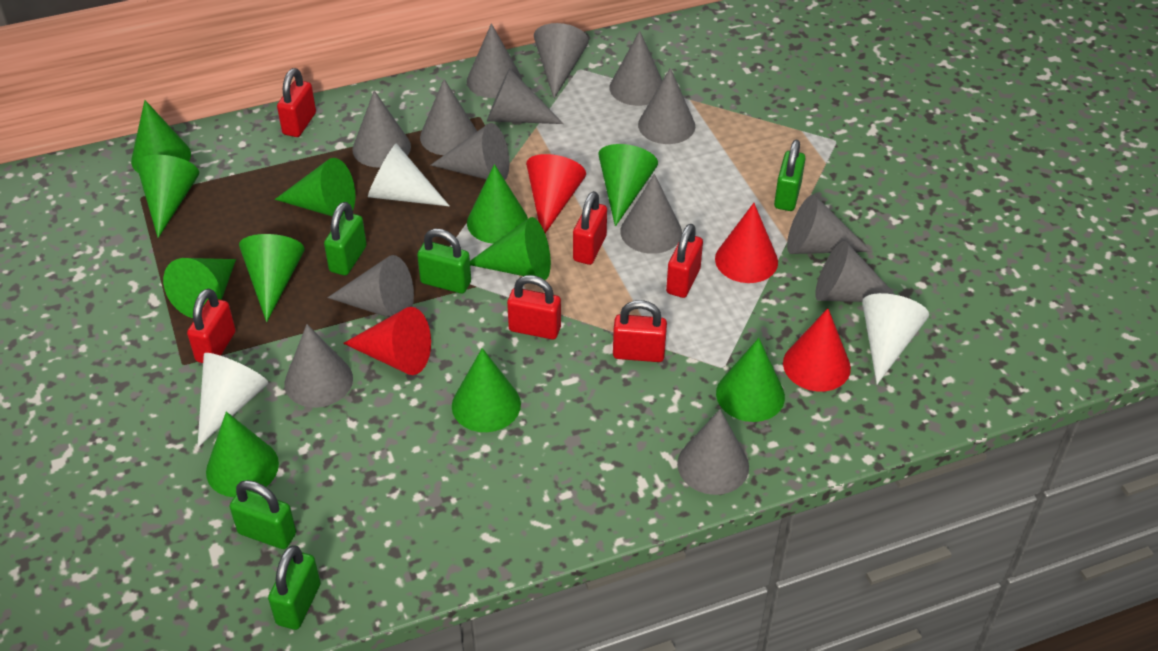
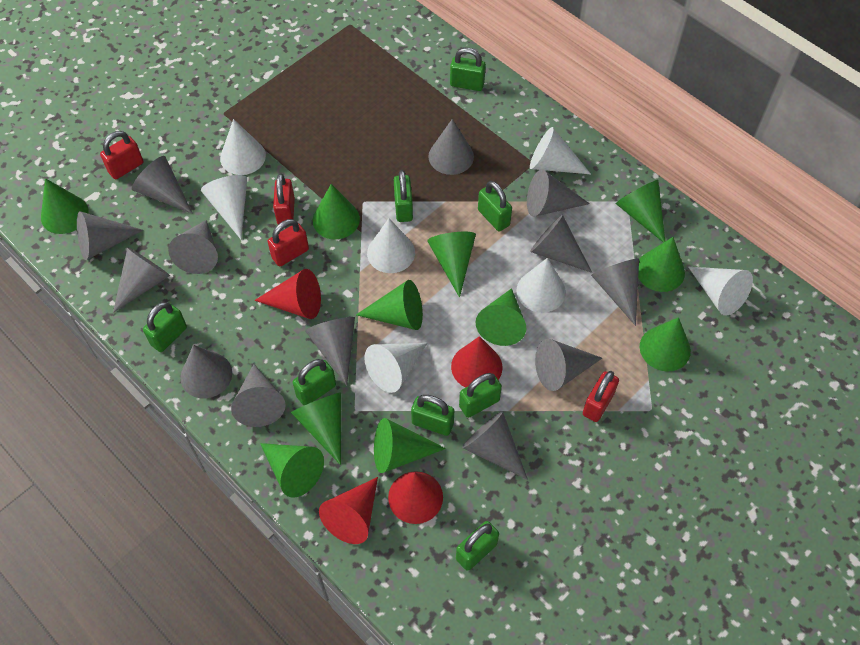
green padlock: 5 -> 8
grey cone: 14 -> 13
red padlock: 6 -> 4
white cone: 3 -> 7

